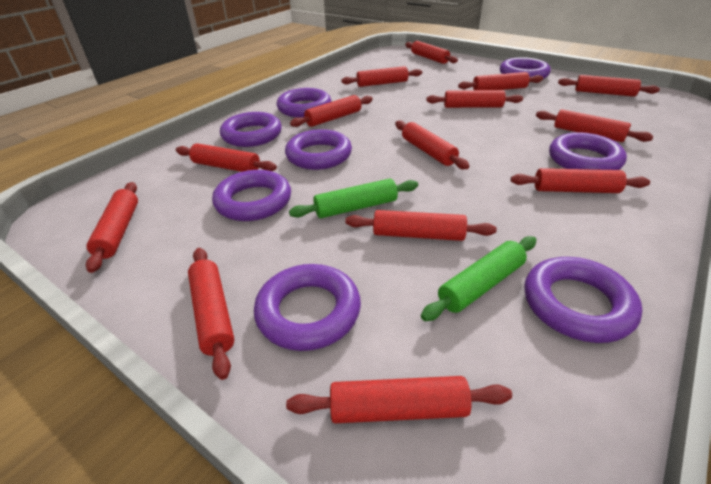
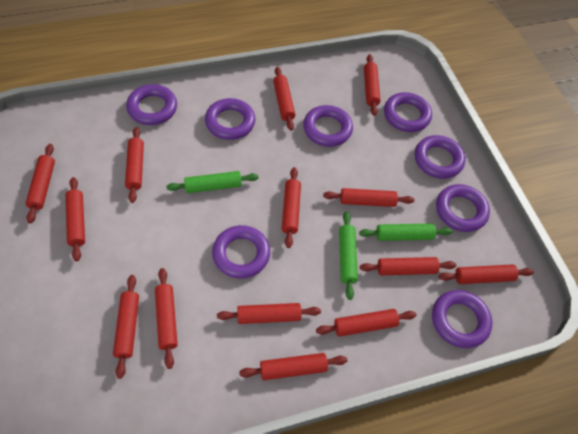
green rolling pin: 2 -> 3

